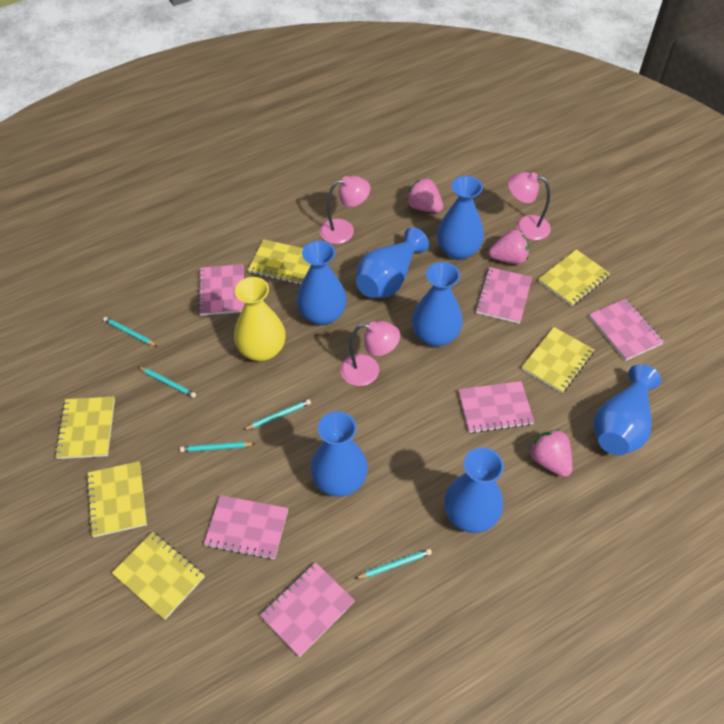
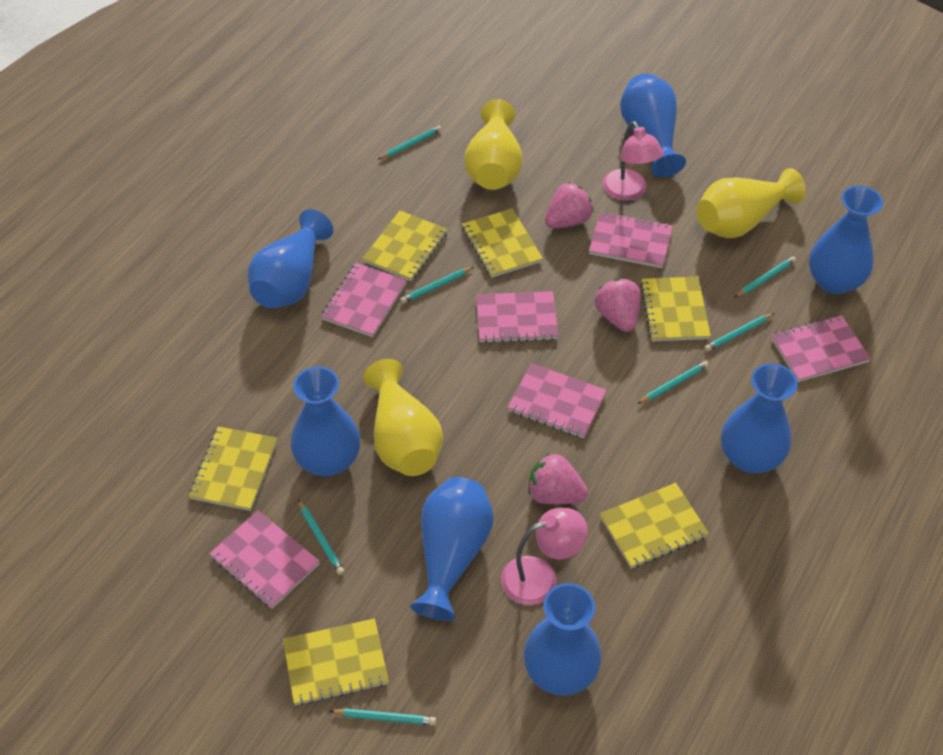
pink lamp: 3 -> 2
turquoise pencil: 5 -> 7
yellow vase: 1 -> 3

